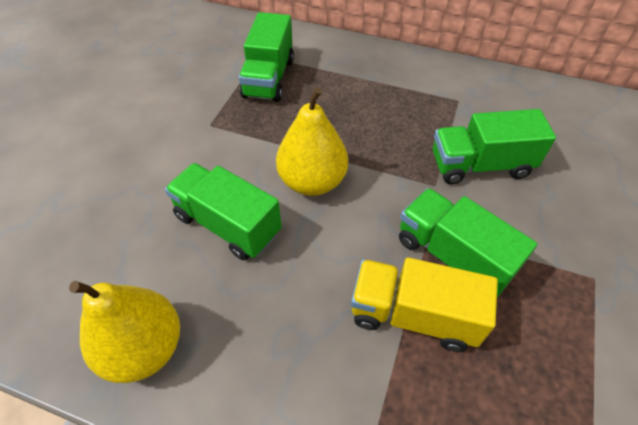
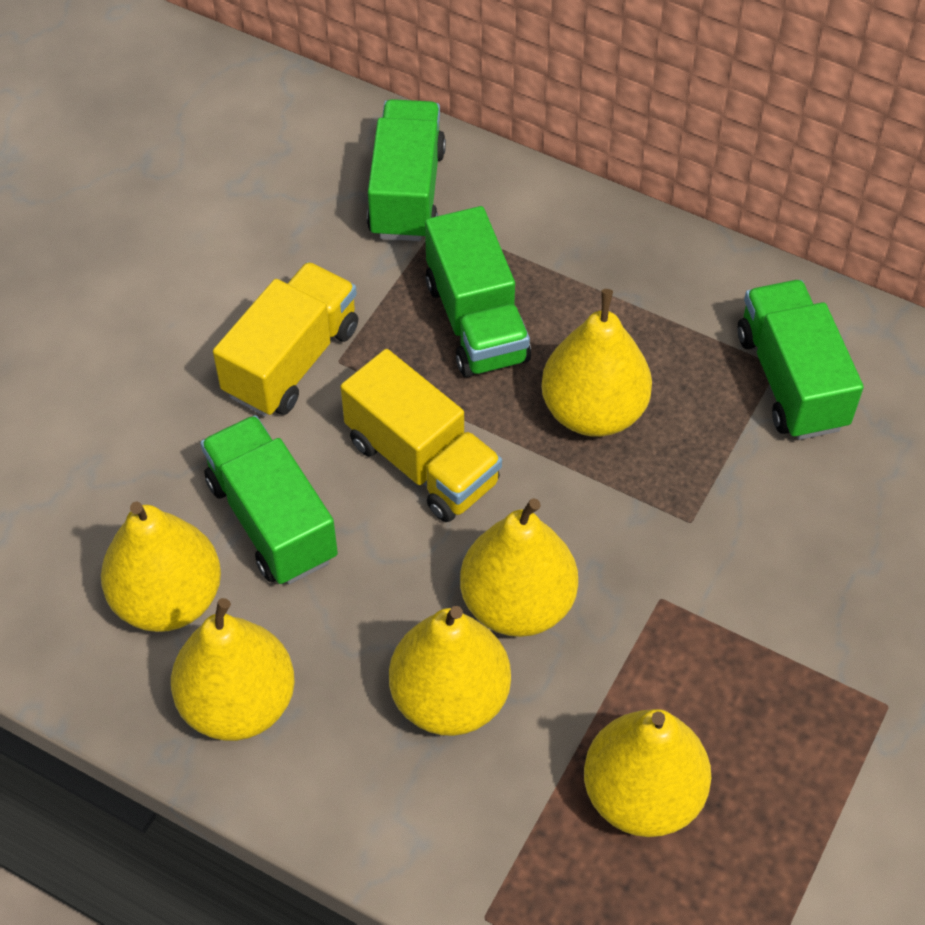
yellow pear: 2 -> 6
yellow truck: 1 -> 2

